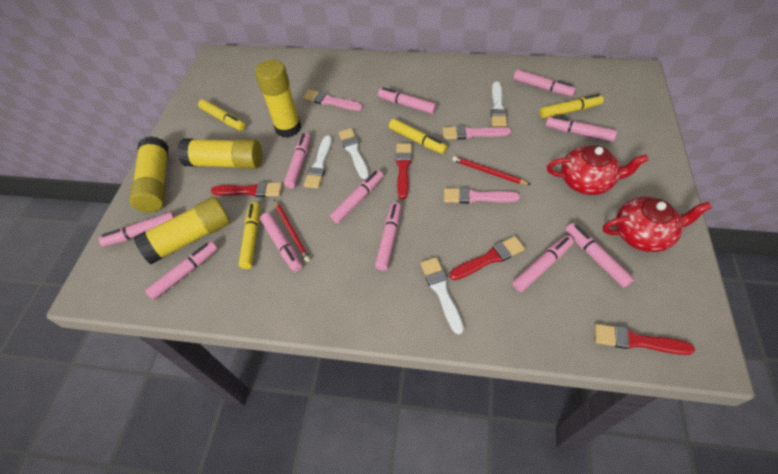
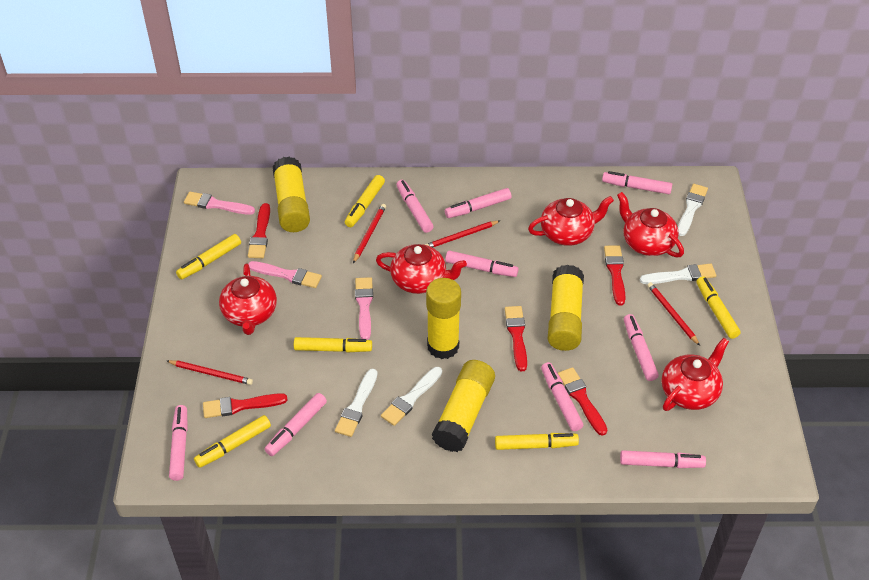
pink marker: 11 -> 9
red brush: 4 -> 5
red pencil: 2 -> 4
red teapot: 2 -> 5
yellow marker: 4 -> 6

